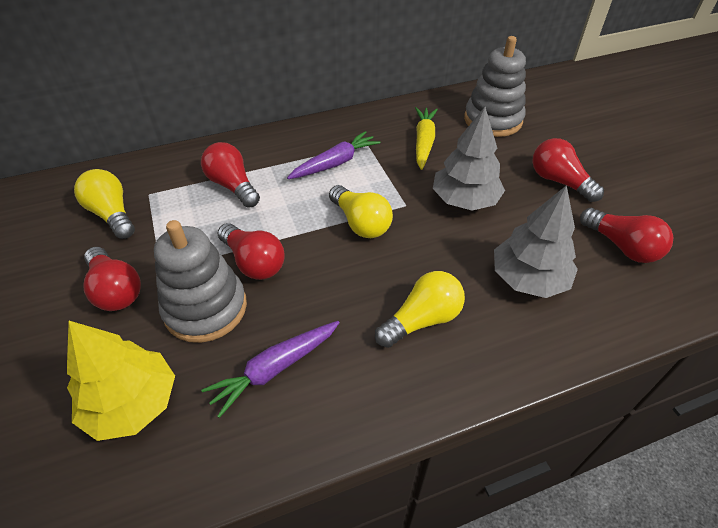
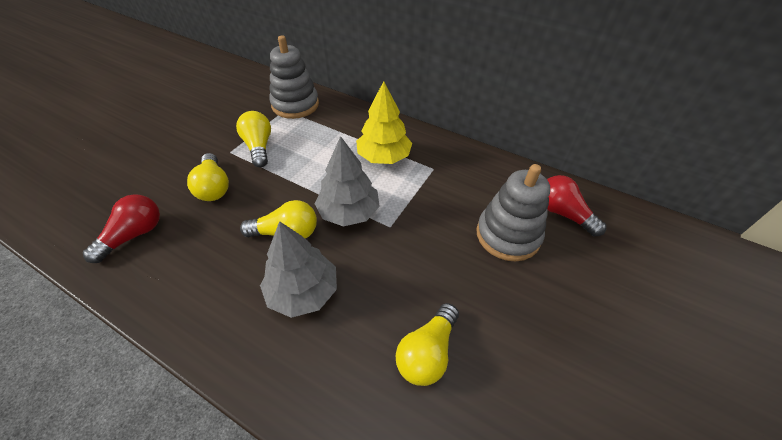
purple carrot: 2 -> 0
red light bulb: 5 -> 2
yellow carrot: 1 -> 0
yellow light bulb: 3 -> 4

